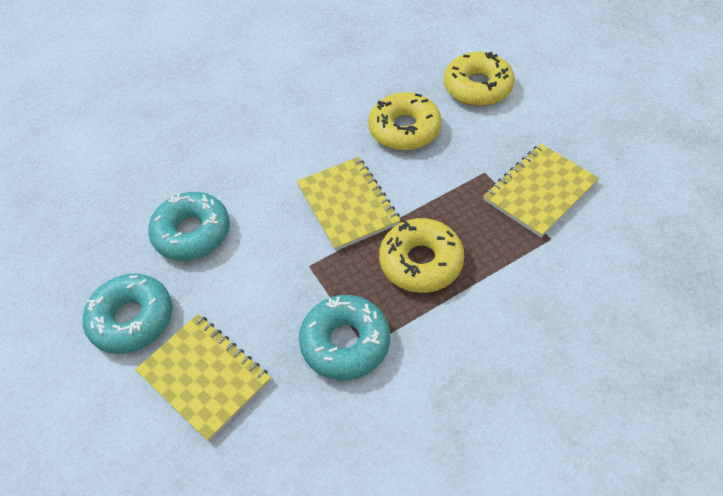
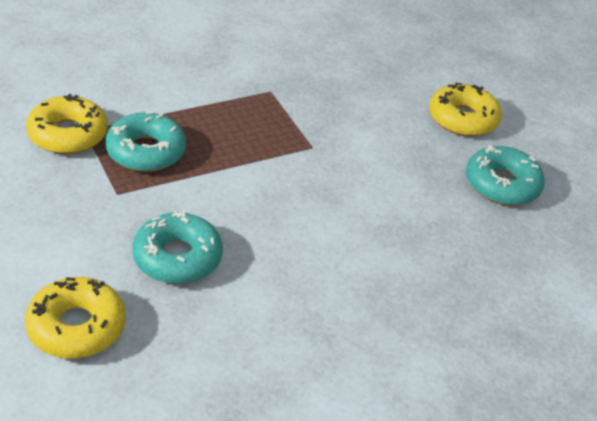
yellow notebook: 3 -> 0

